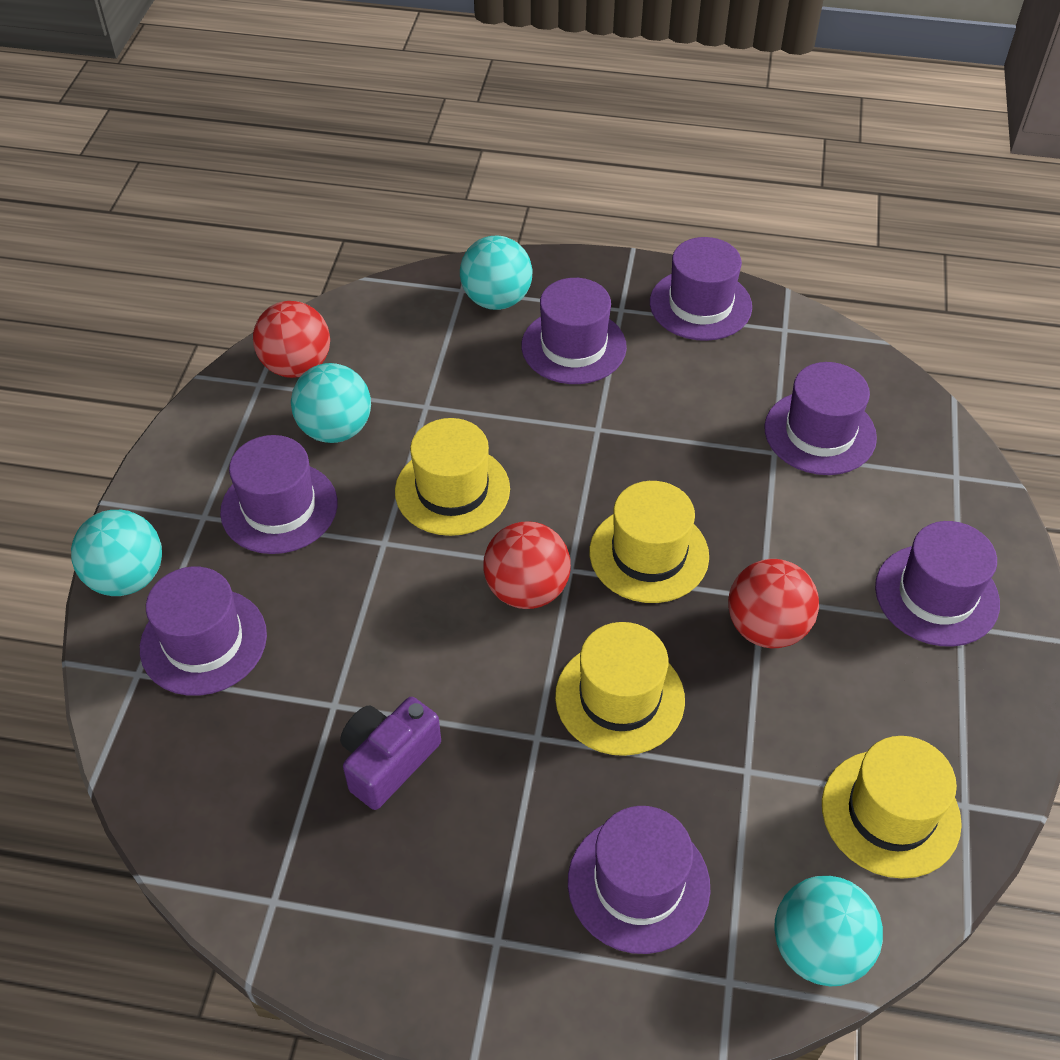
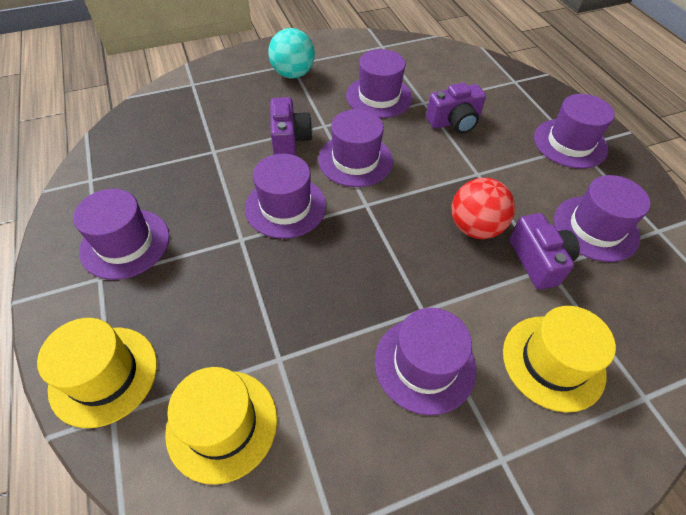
purple camera: 1 -> 3
red ball: 3 -> 1
turquoise ball: 4 -> 1
yellow hat: 4 -> 3

